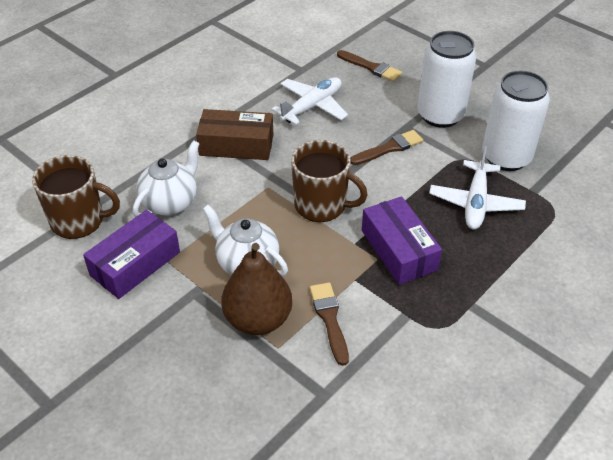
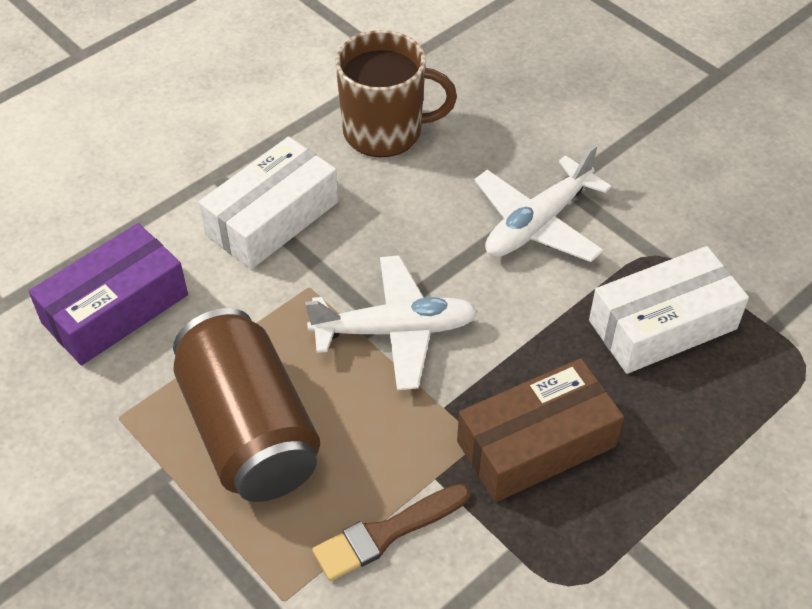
brown brush: 3 -> 1
brown can: 0 -> 1
brown mug: 2 -> 1
brown pear: 1 -> 0
purple box: 2 -> 1
white box: 0 -> 2
white can: 2 -> 0
white teapot: 2 -> 0

